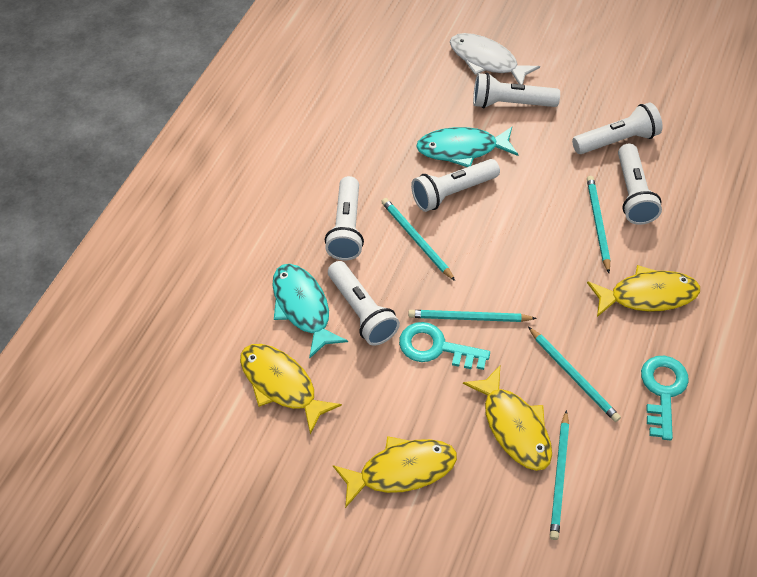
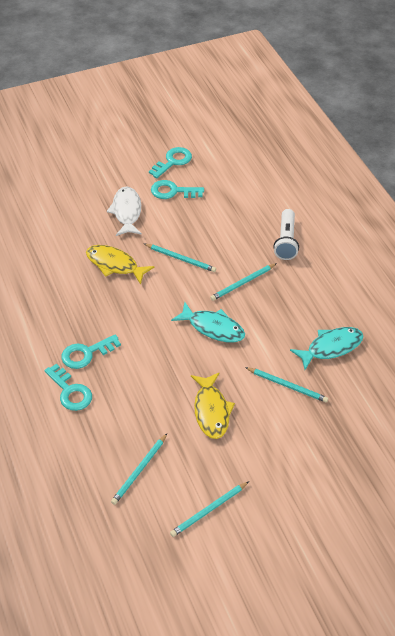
turquoise key: 2 -> 4
white flashlight: 6 -> 1
yellow fish: 4 -> 2

